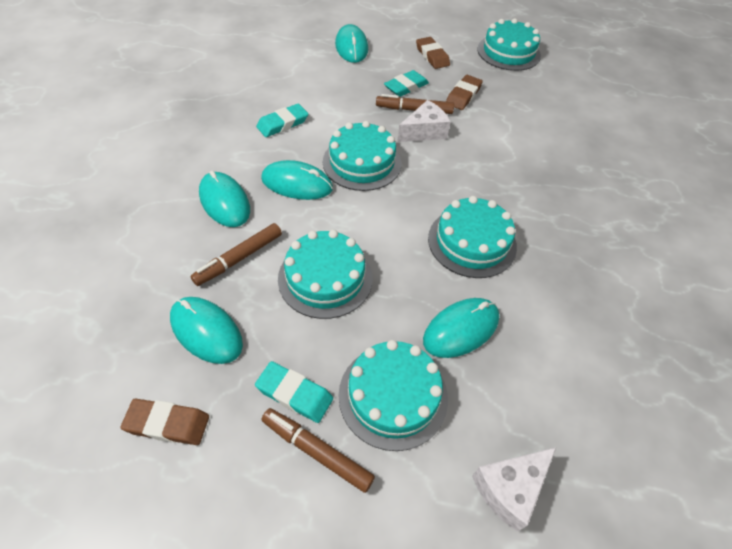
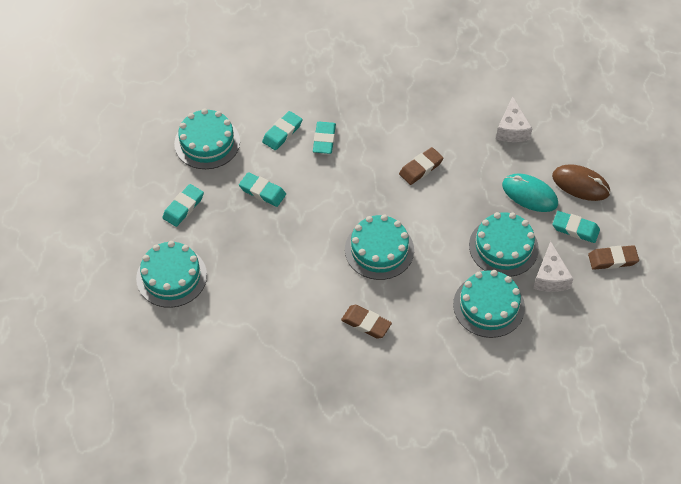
brown marker: 3 -> 0
brown mouse: 0 -> 1
turquoise eraser: 3 -> 5
turquoise mouse: 5 -> 1

